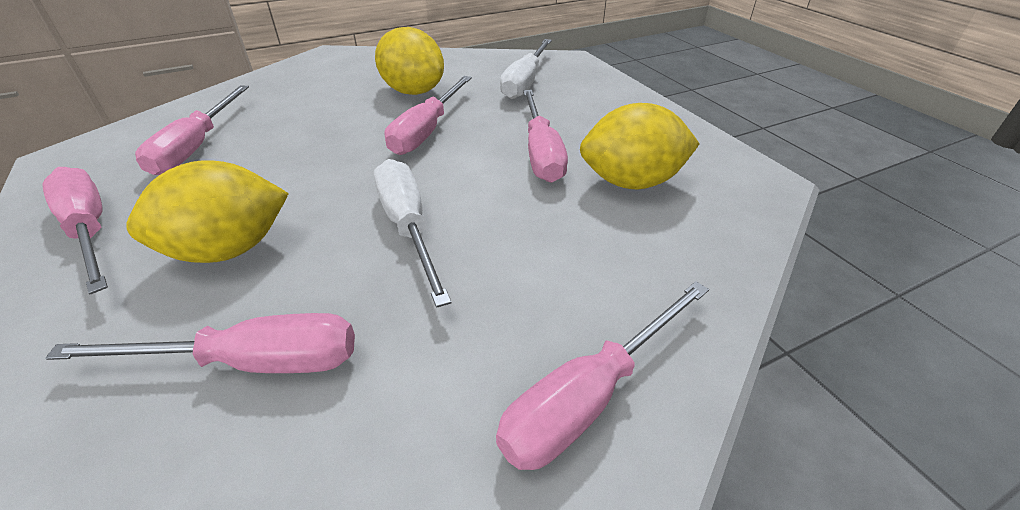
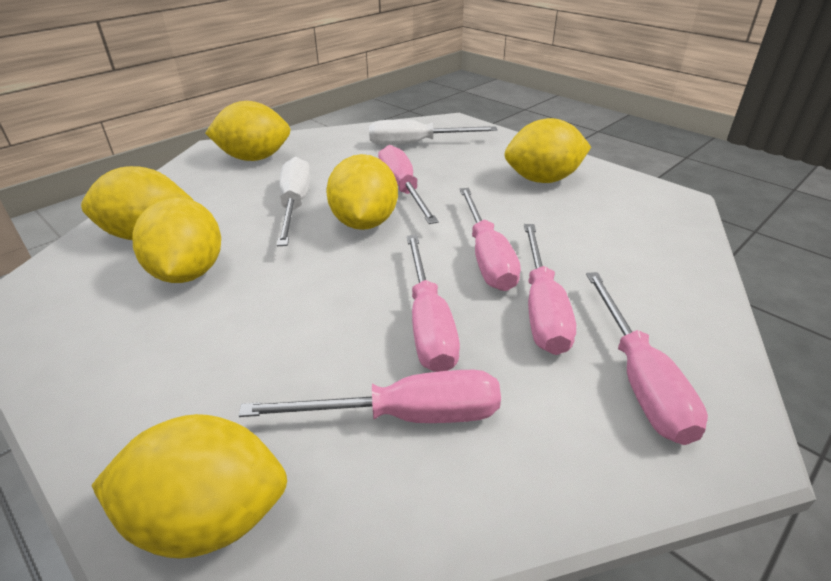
yellow lemon: 3 -> 6

